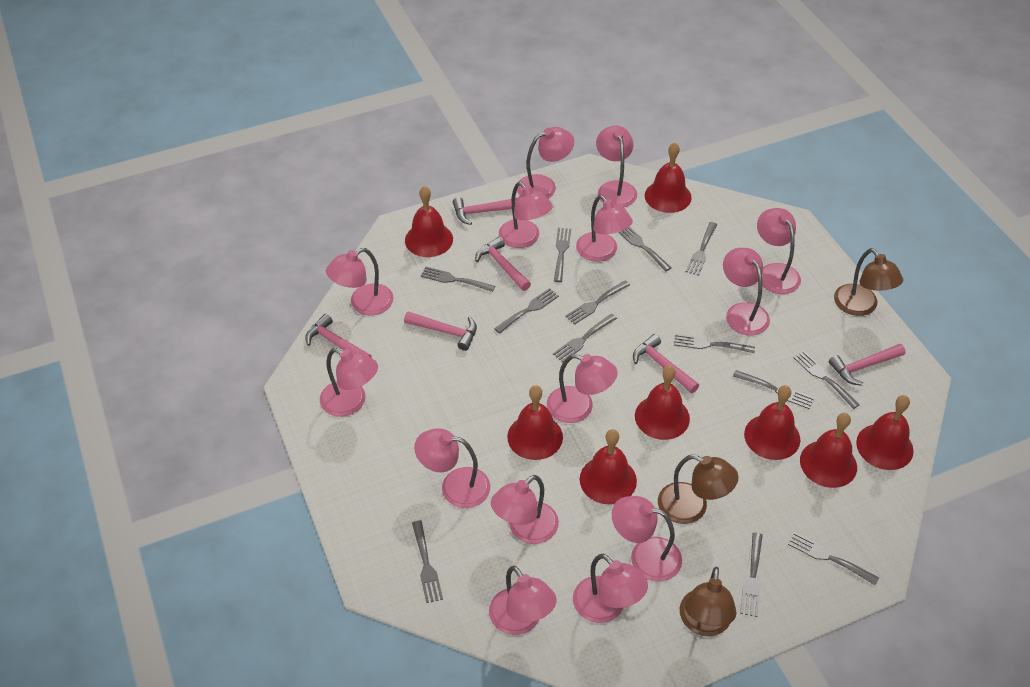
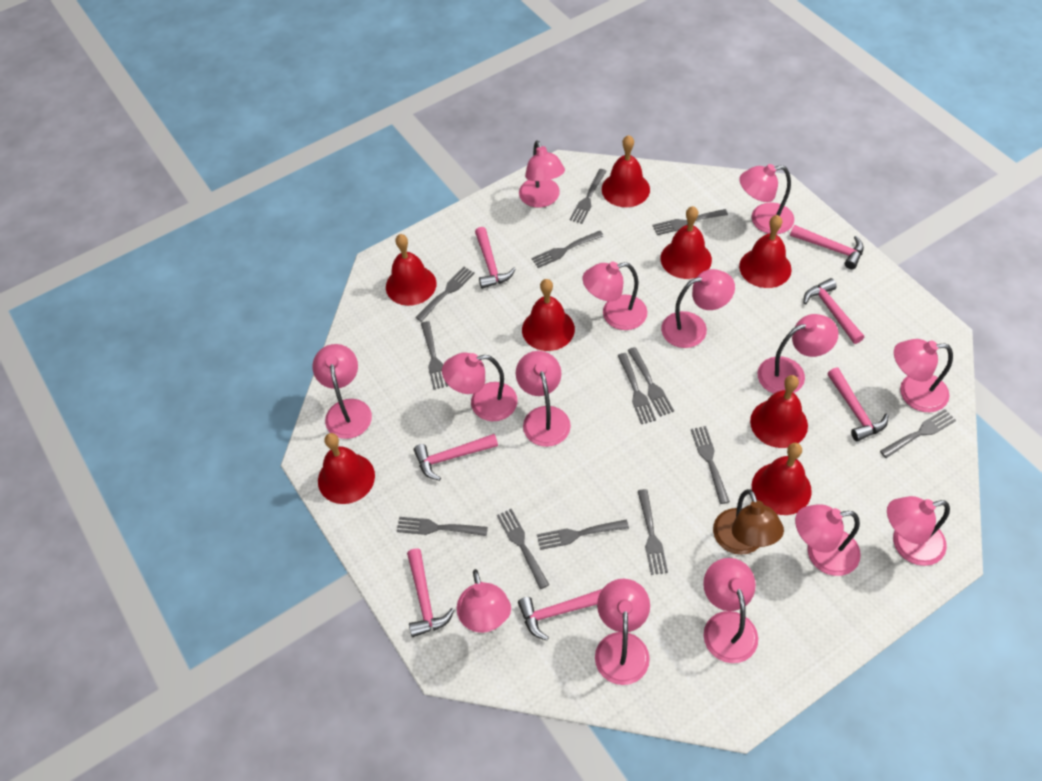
brown lamp: 3 -> 1
pink hammer: 6 -> 7

